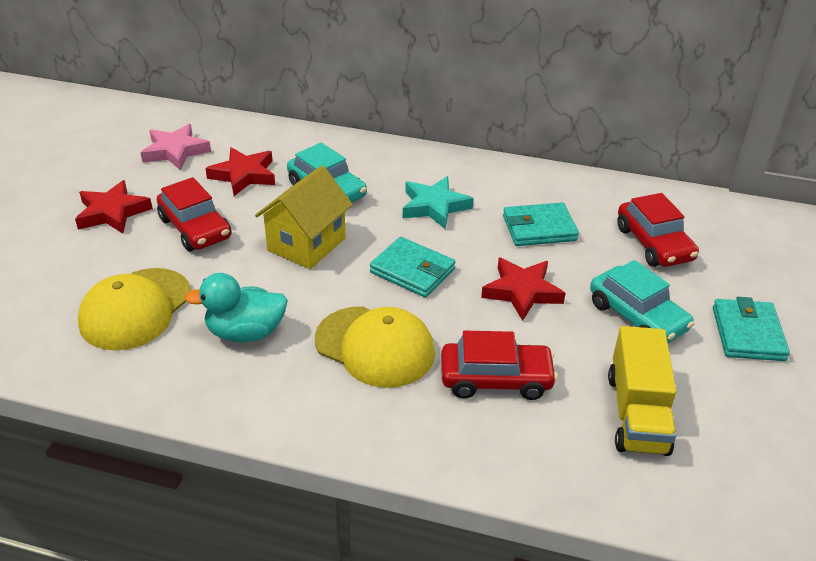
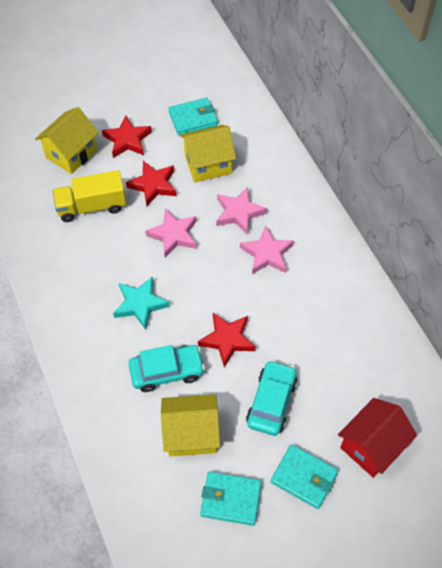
pink star: 1 -> 3
red car: 3 -> 0
red house: 0 -> 1
turquoise duck: 1 -> 0
yellow cap: 2 -> 0
yellow house: 1 -> 3

